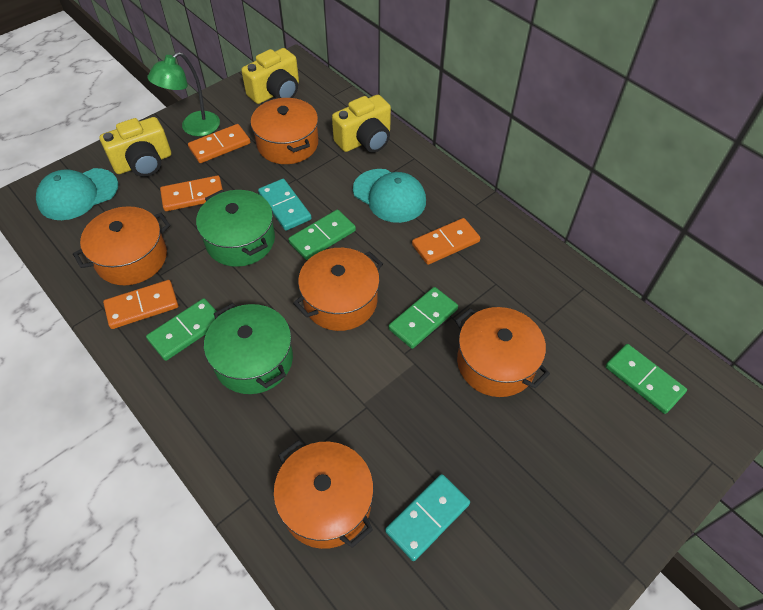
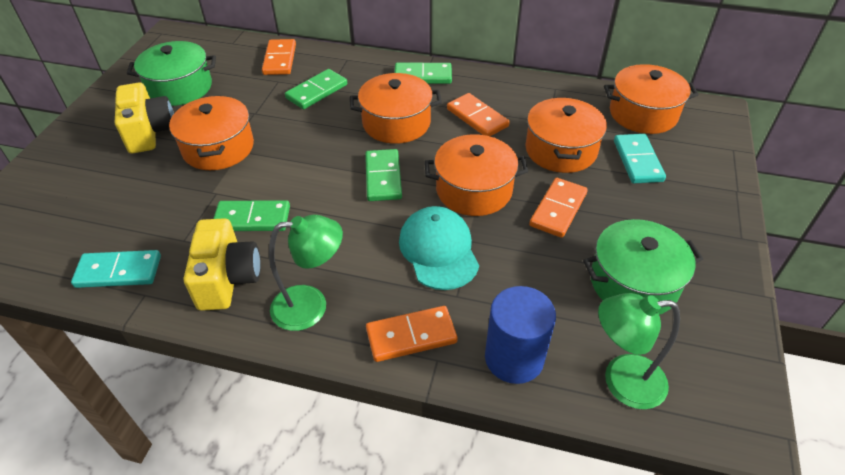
blue cylinder: 0 -> 1
green lamp: 1 -> 2
turquoise cap: 2 -> 1
yellow camera: 3 -> 2

